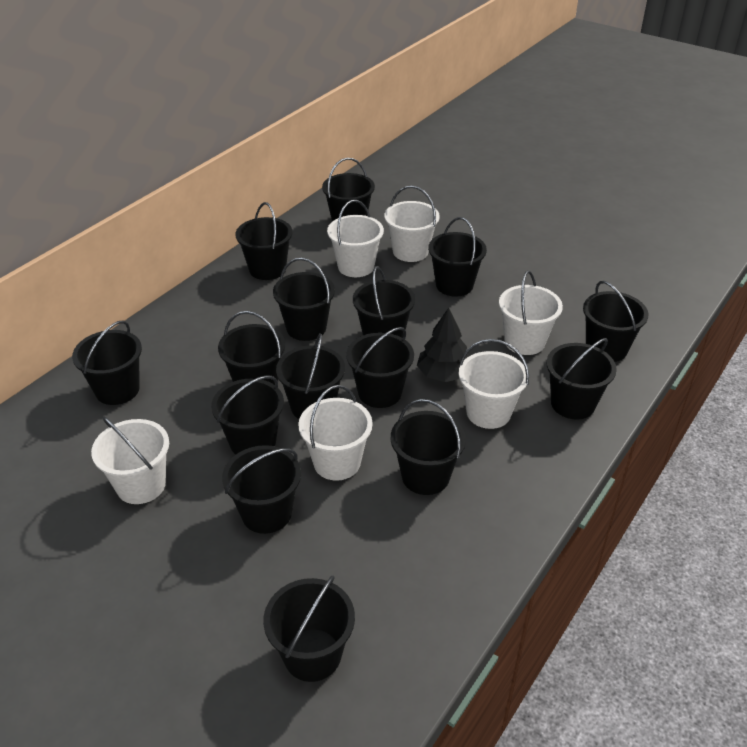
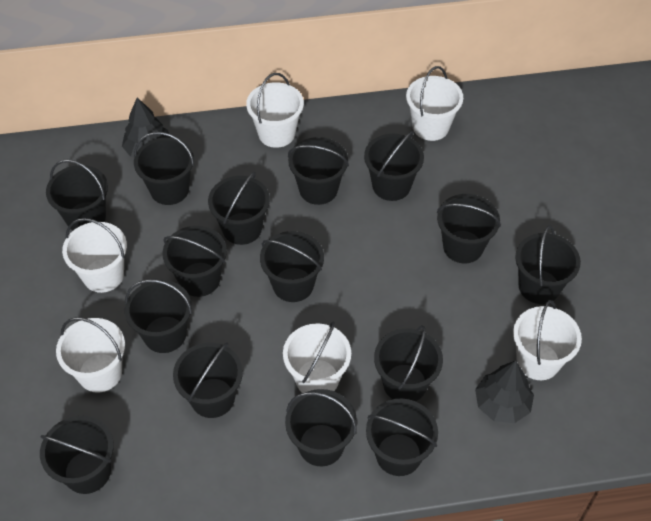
black tree: 1 -> 2

